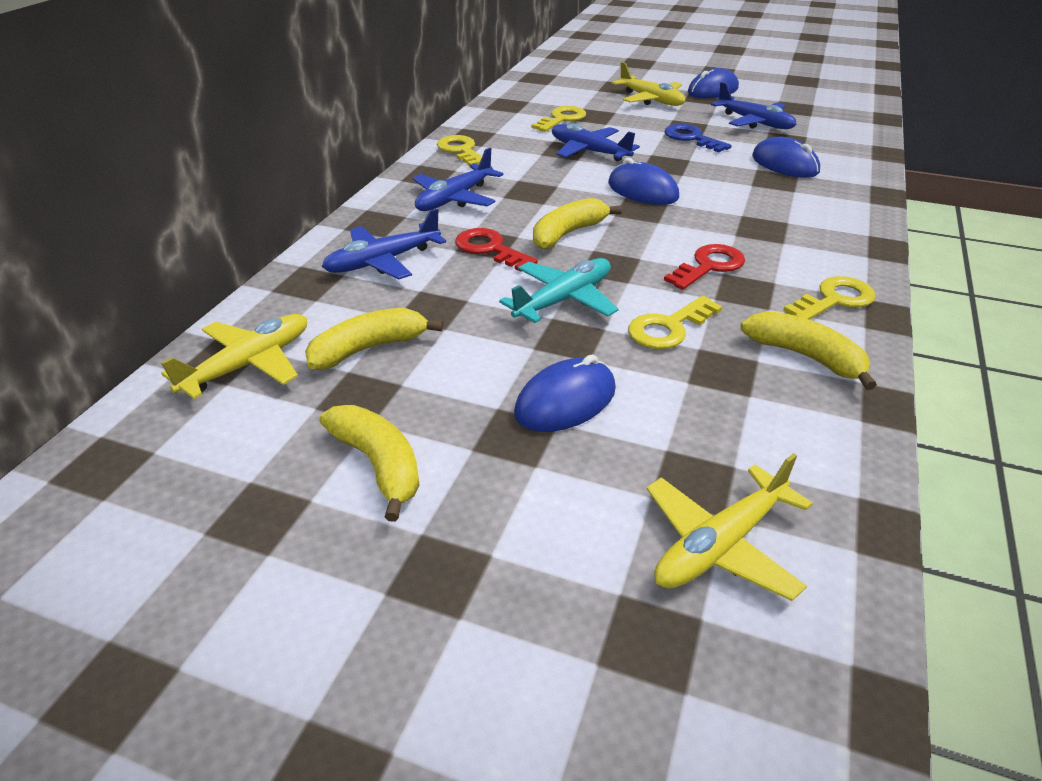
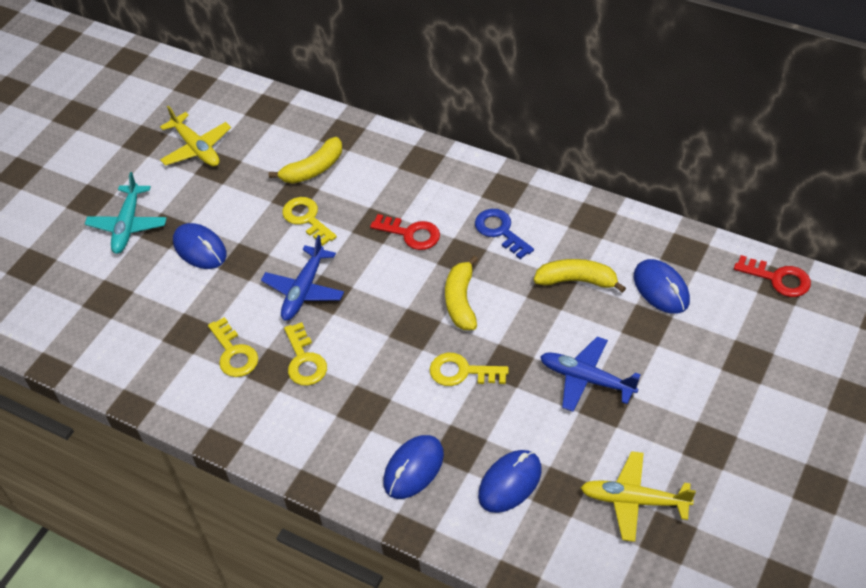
blue plane: 4 -> 2
yellow banana: 4 -> 3
yellow plane: 3 -> 2

